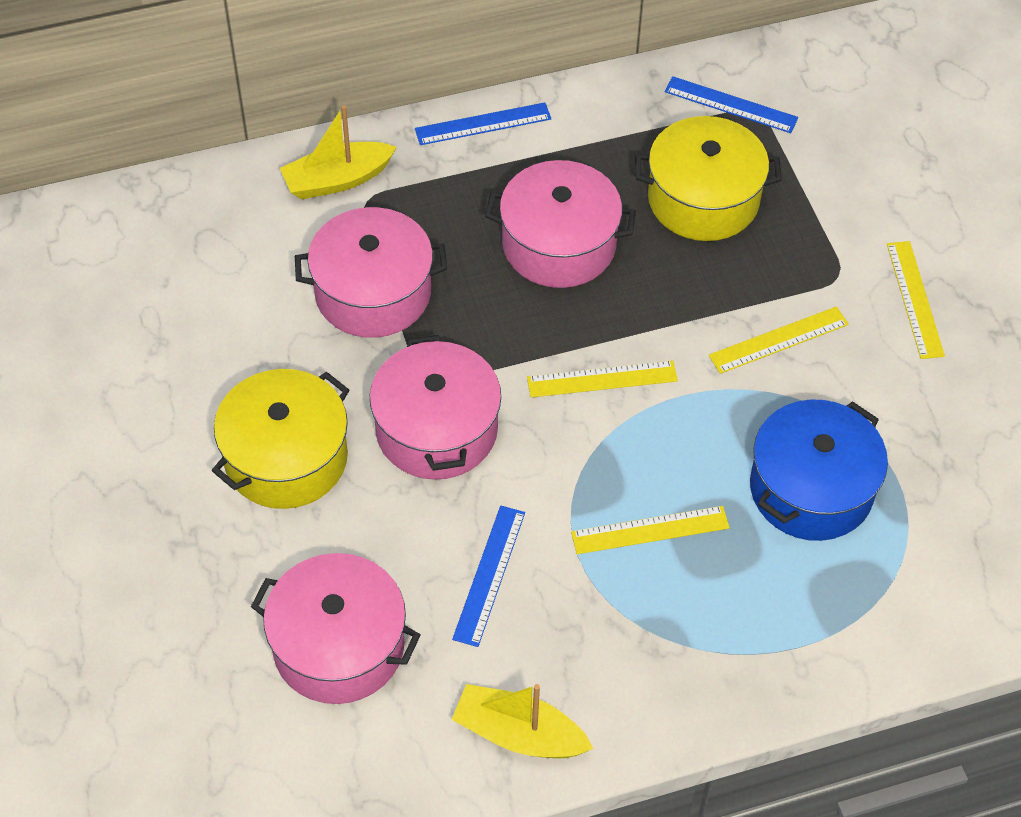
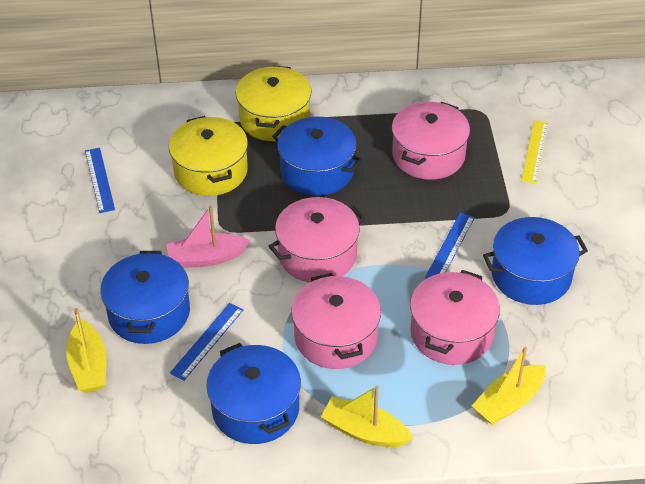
blue pot: 1 -> 4
pink boat: 0 -> 1
yellow boat: 2 -> 3
yellow ruler: 4 -> 1

